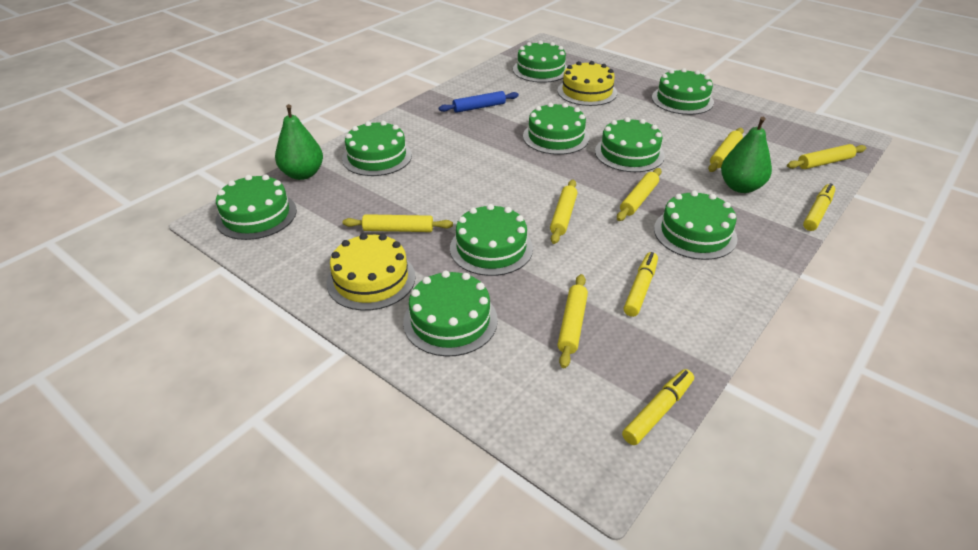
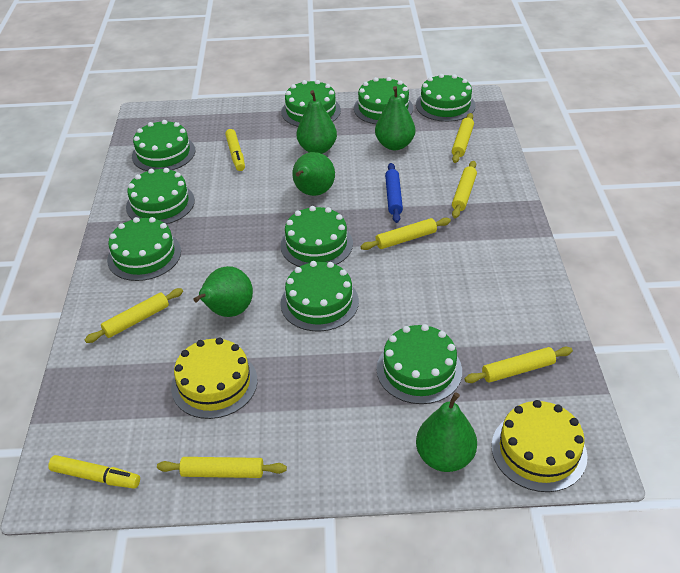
green pear: 2 -> 5
yellow marker: 3 -> 2

